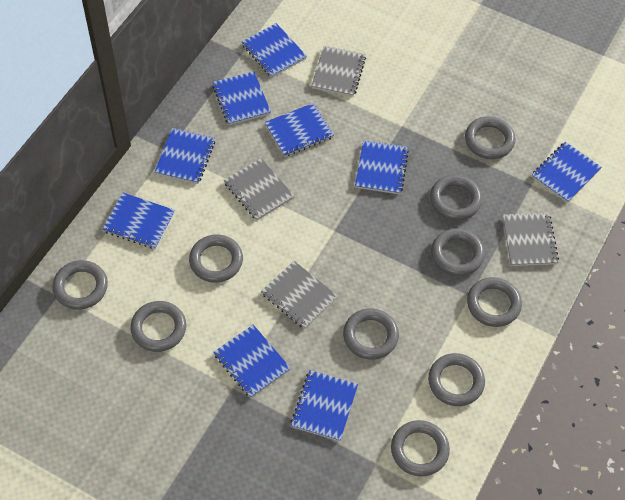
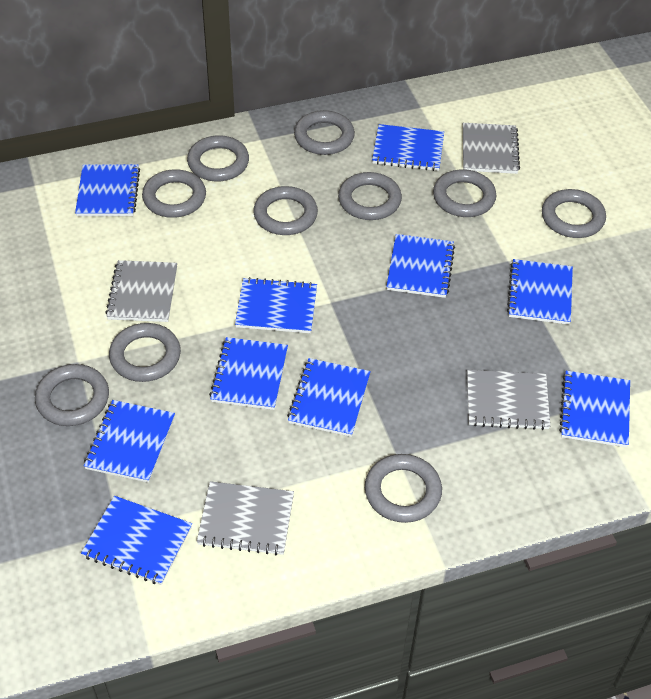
blue notebook: 9 -> 10

